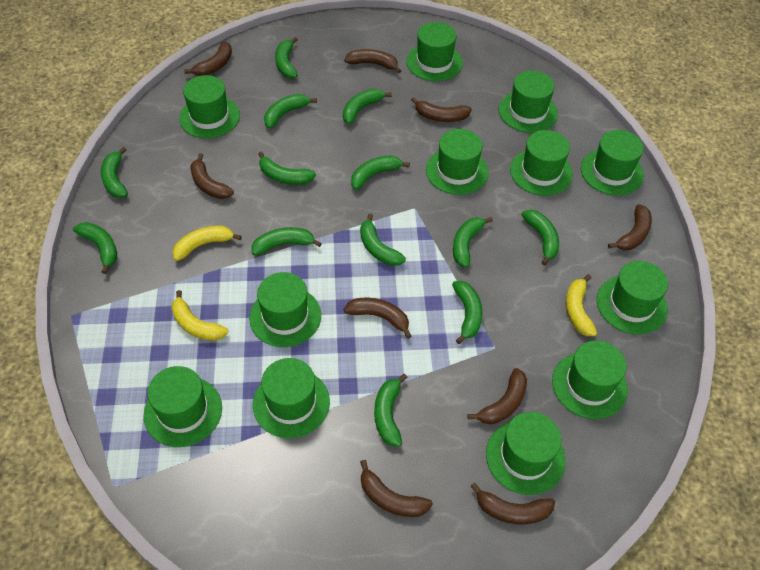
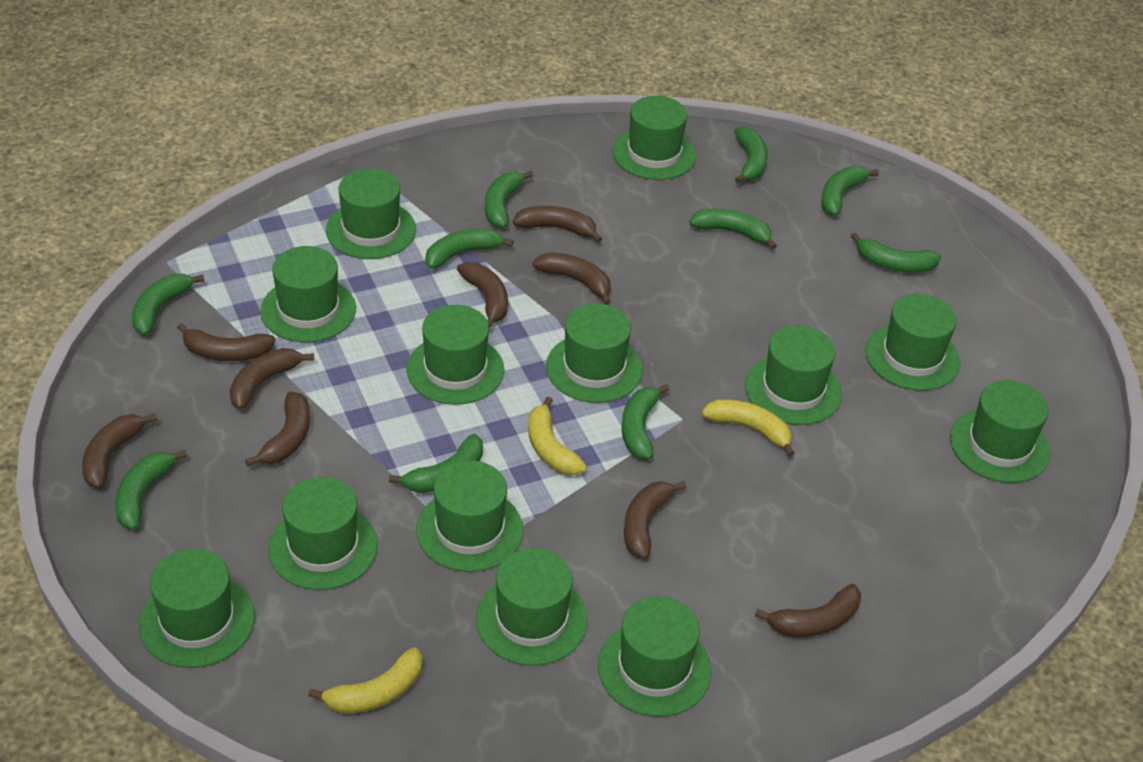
green banana: 13 -> 10
green hat: 12 -> 13

